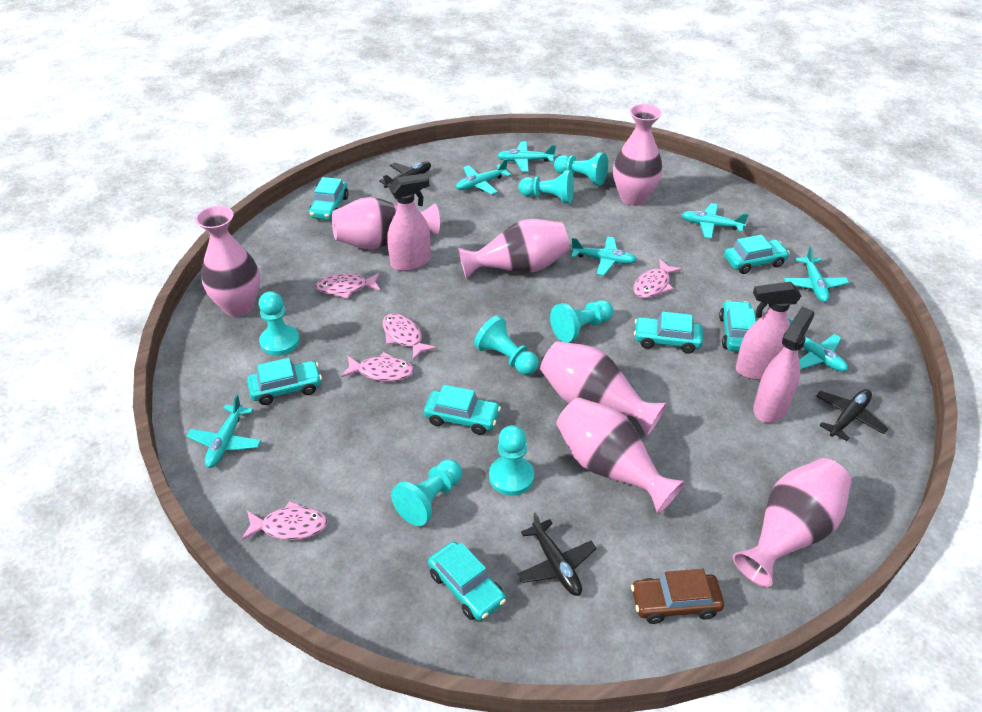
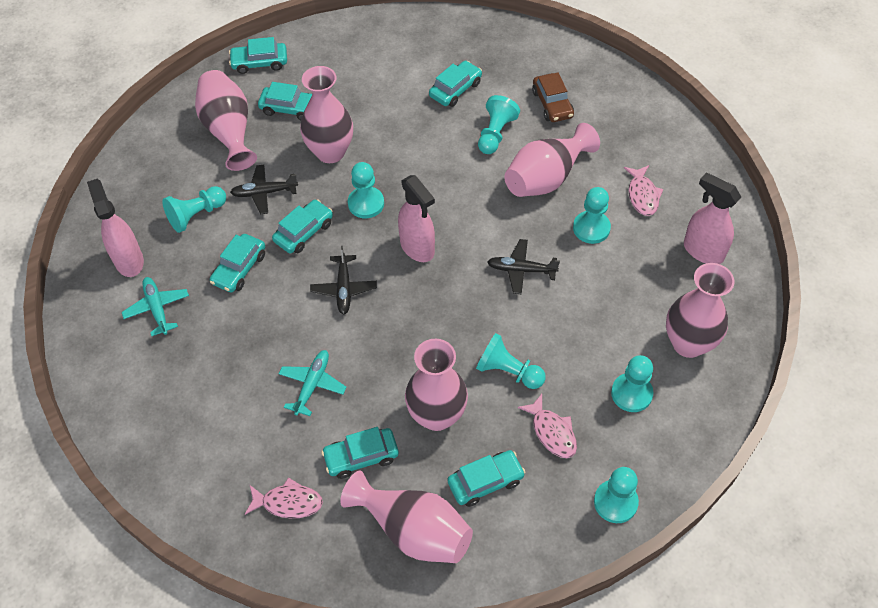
pink fish: 5 -> 3
pink vase: 7 -> 6
turquoise plane: 7 -> 2

